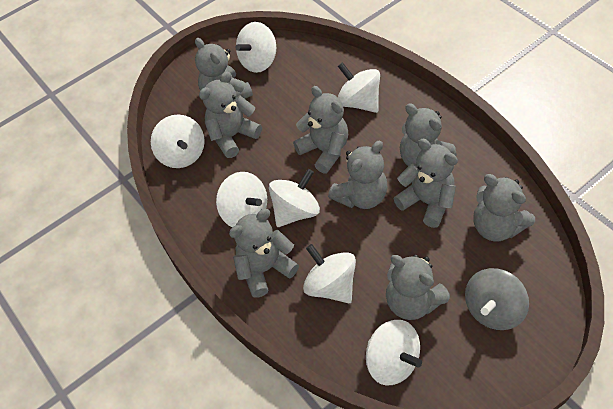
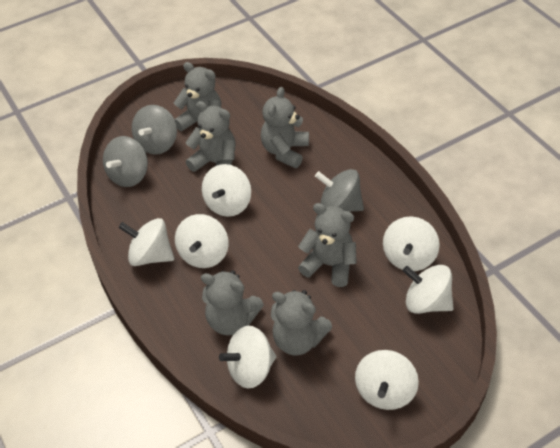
grey spinning top: 1 -> 3
grey teddy bear: 9 -> 6

